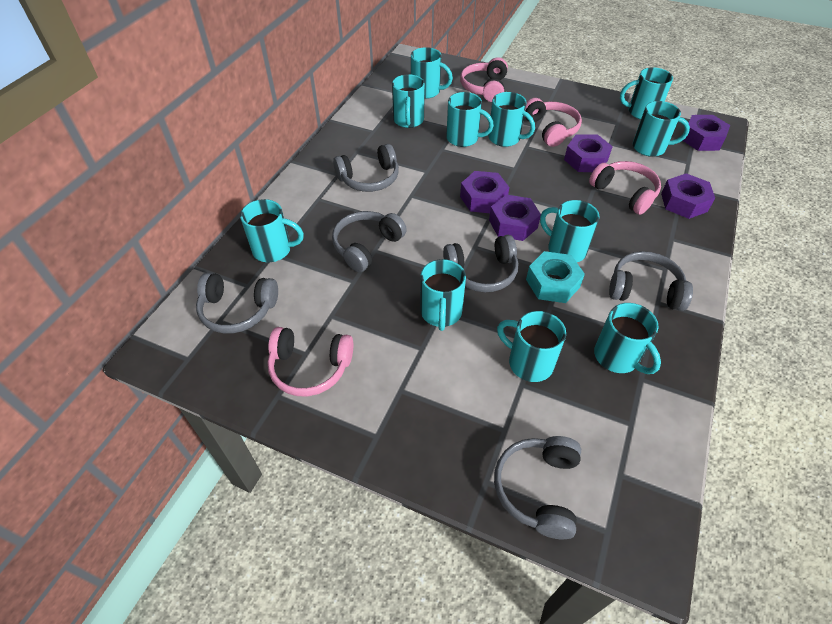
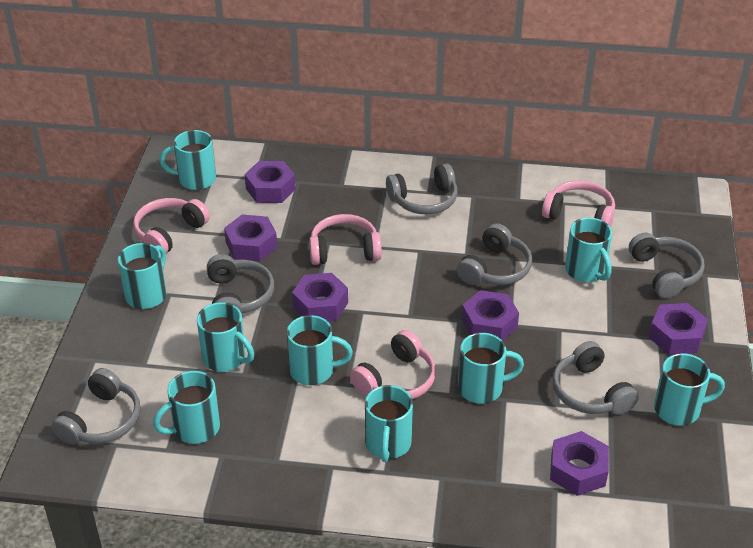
purple nut: 5 -> 6
turquoise mug: 11 -> 9
turquoise nut: 1 -> 0

